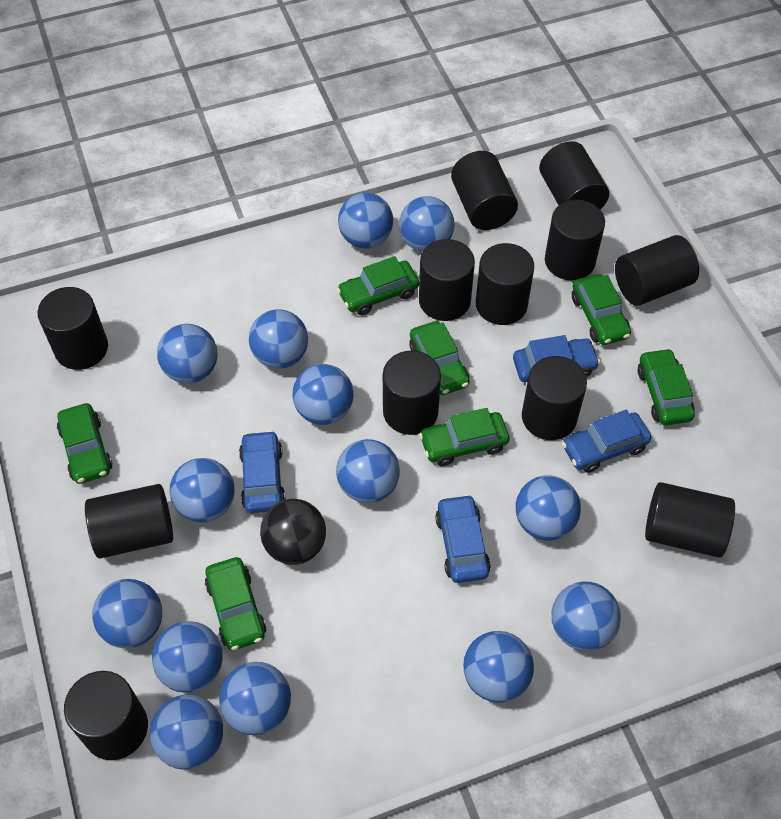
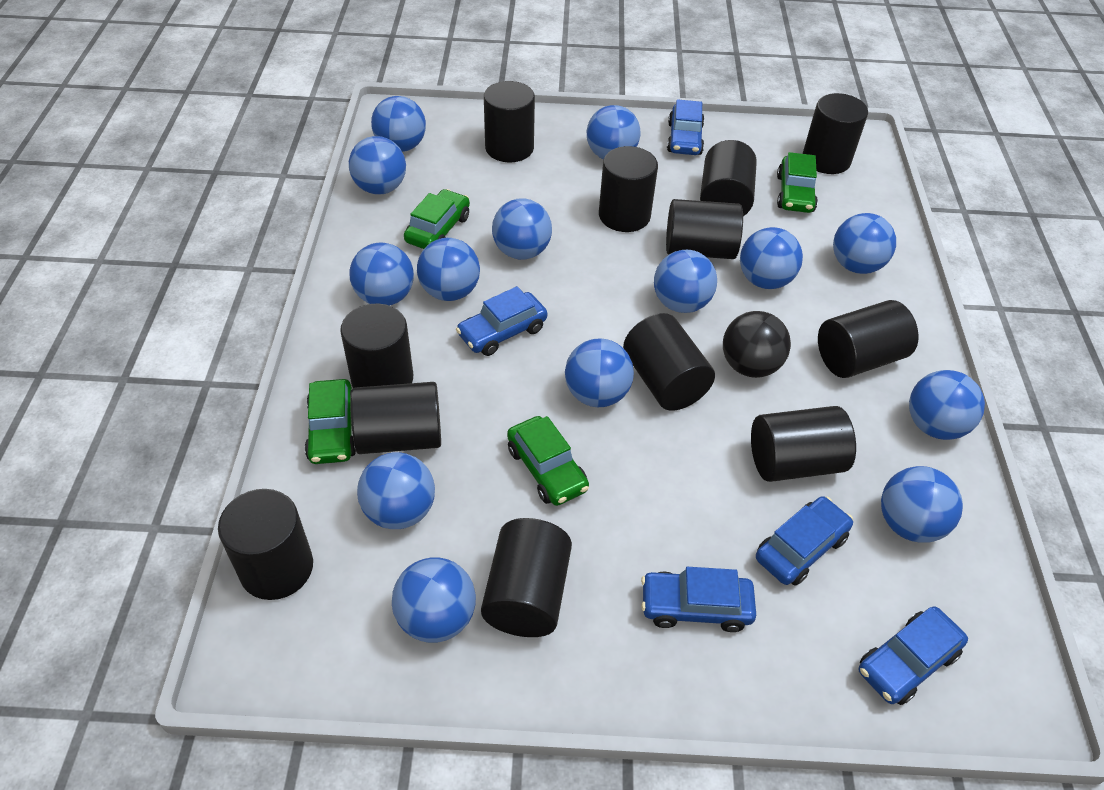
blue car: 4 -> 5
green car: 7 -> 4

